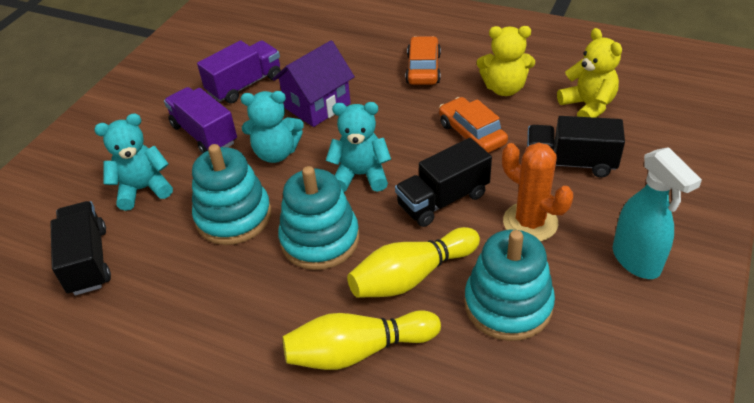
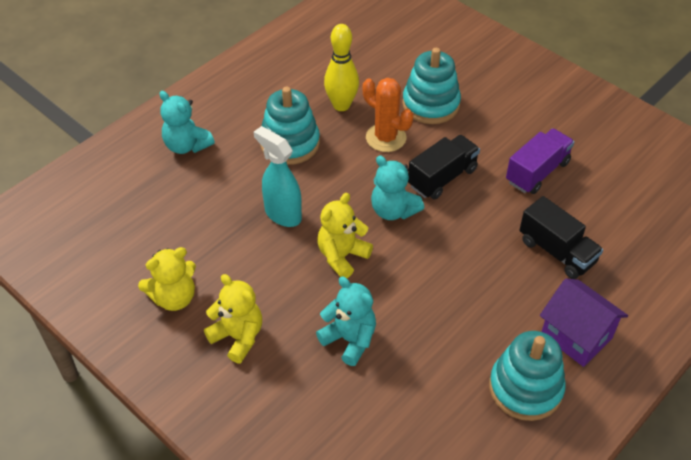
black truck: 3 -> 2
orange car: 2 -> 0
purple truck: 2 -> 1
yellow bowling pin: 2 -> 1
yellow teddy bear: 2 -> 3

